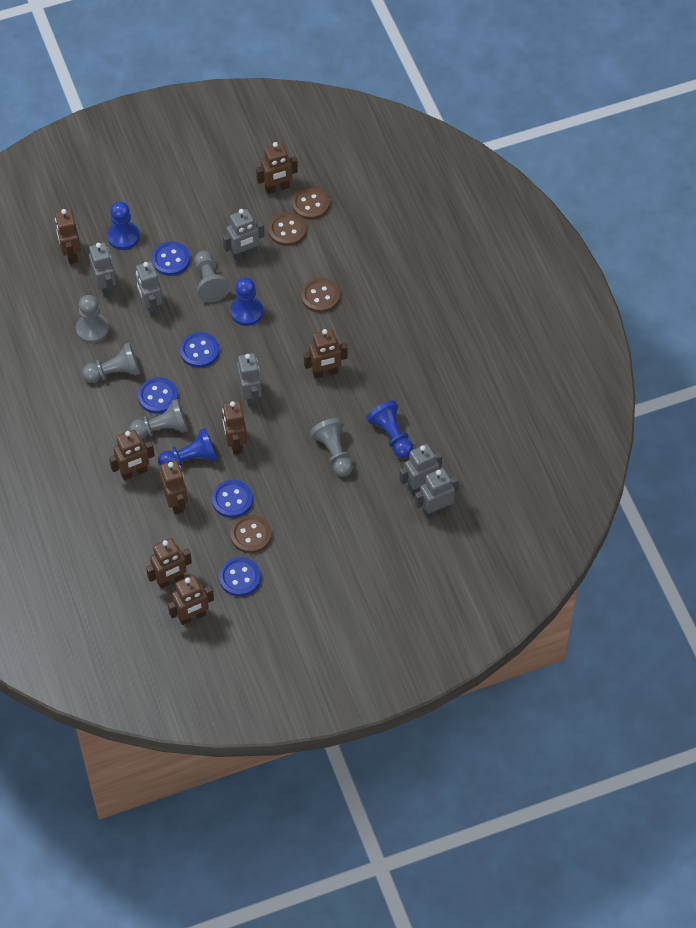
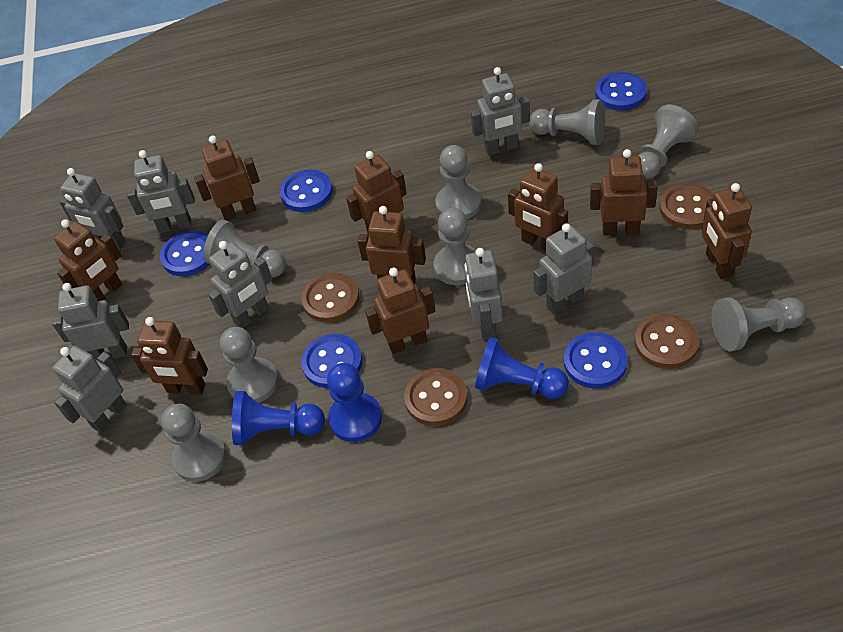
blue pawn: 4 -> 3
brown robot: 8 -> 9
grey pawn: 5 -> 8
grey robot: 6 -> 8

